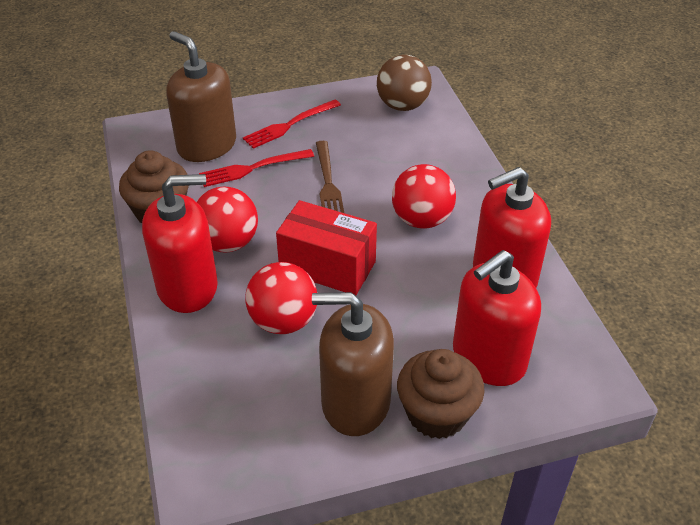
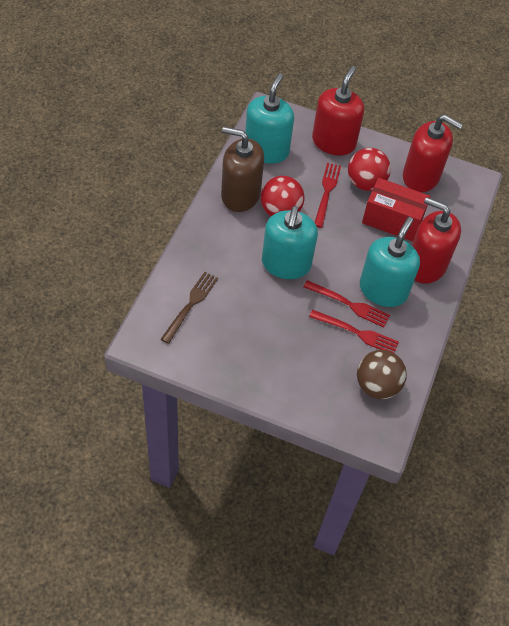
brown cupcake: 2 -> 0
brown soap dispenser: 2 -> 1
red ball: 3 -> 2
red fork: 2 -> 3
turquoise soap dispenser: 0 -> 3

